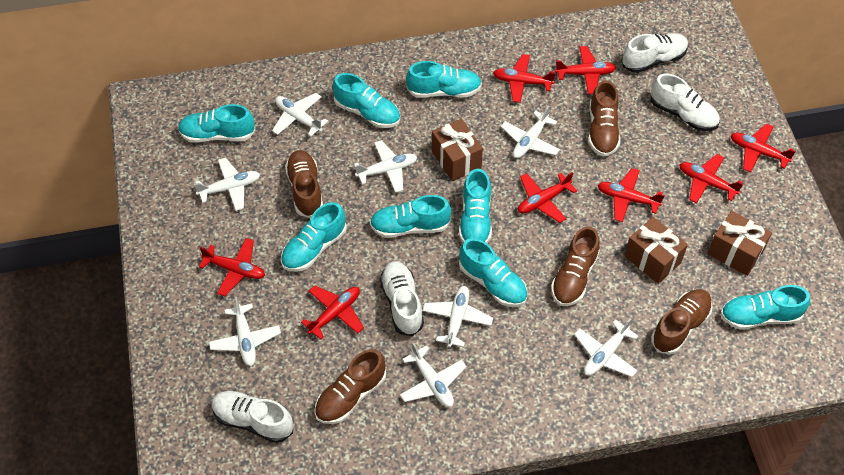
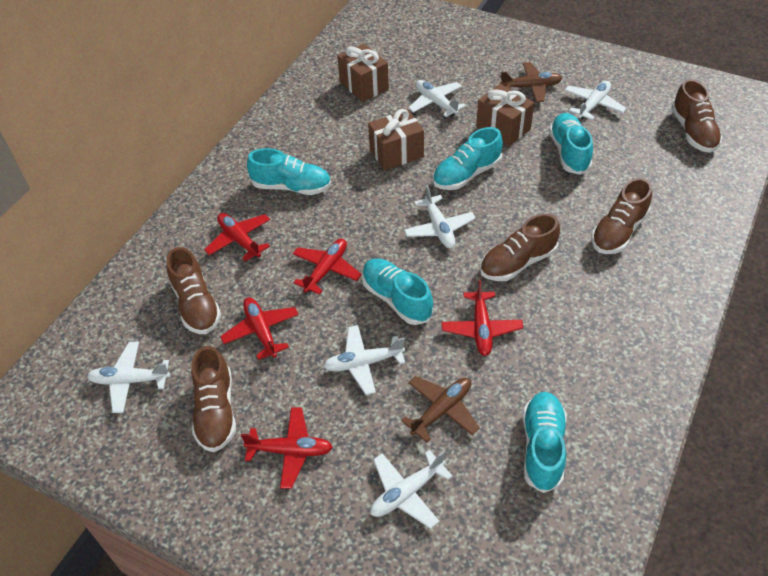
brown plane: 0 -> 2
red plane: 8 -> 5
turquoise shoe: 8 -> 5
white plane: 8 -> 6
white shoe: 4 -> 0

